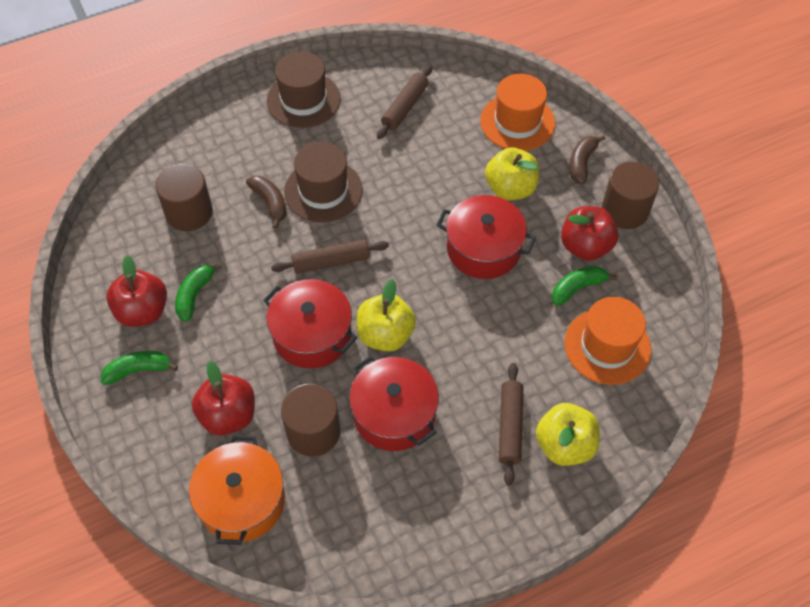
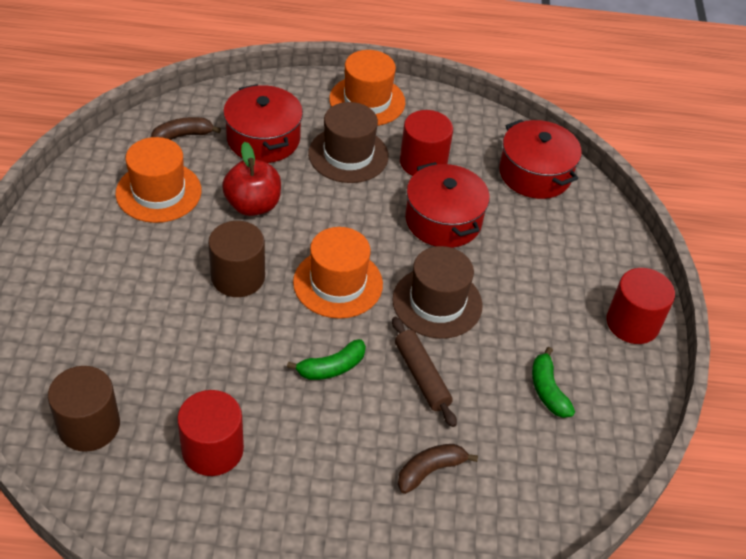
brown cylinder: 3 -> 2
brown rolling pin: 3 -> 1
green banana: 3 -> 2
orange hat: 2 -> 3
orange pot: 1 -> 0
red apple: 3 -> 1
red cylinder: 0 -> 3
yellow apple: 3 -> 0

